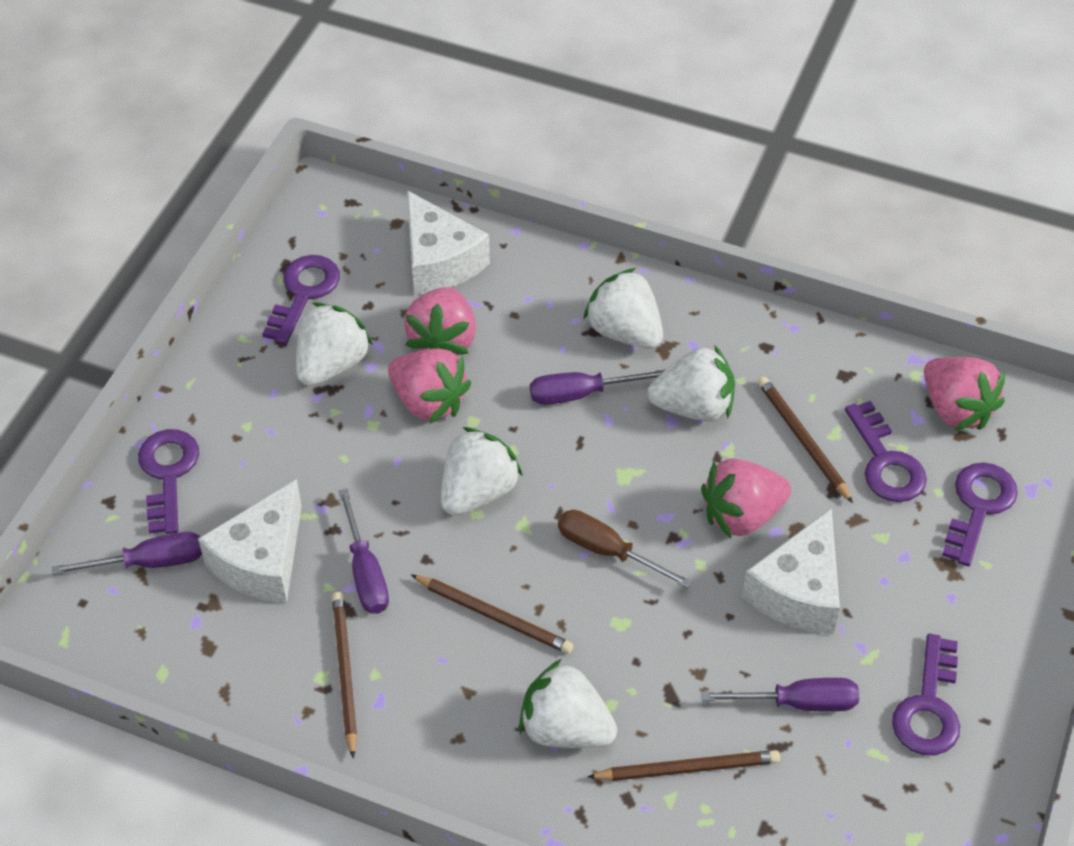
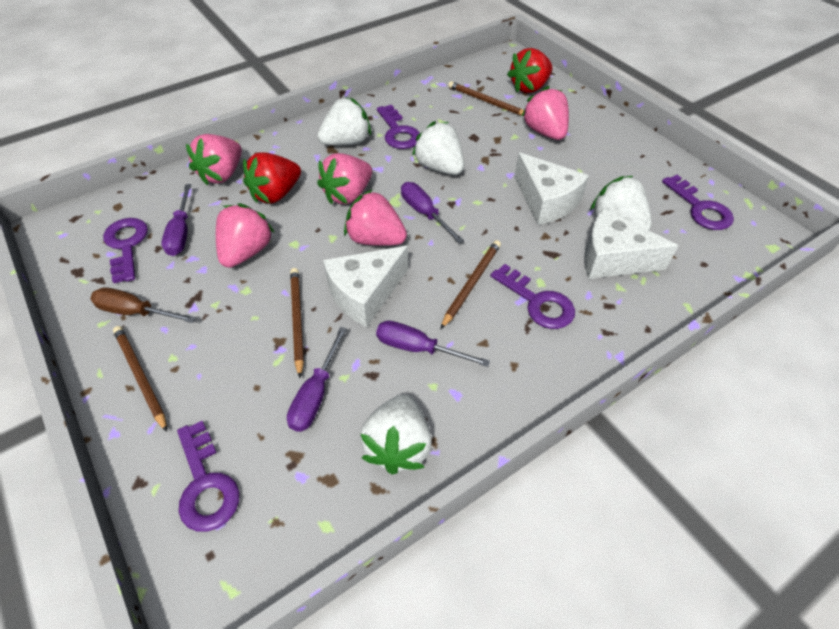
pink strawberry: 4 -> 5
red strawberry: 0 -> 2
white strawberry: 5 -> 4

